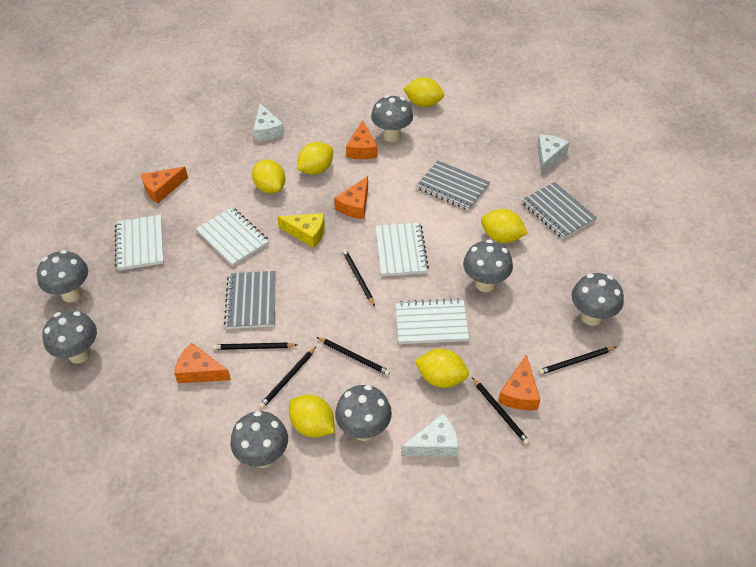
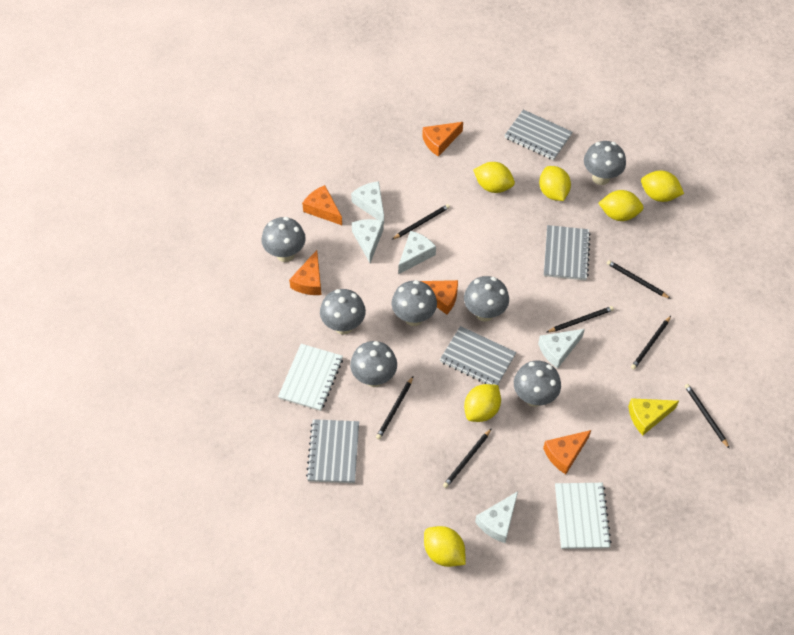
black pencil: 6 -> 7
grey notebook: 3 -> 4
white cheese: 3 -> 5
white notebook: 4 -> 2

